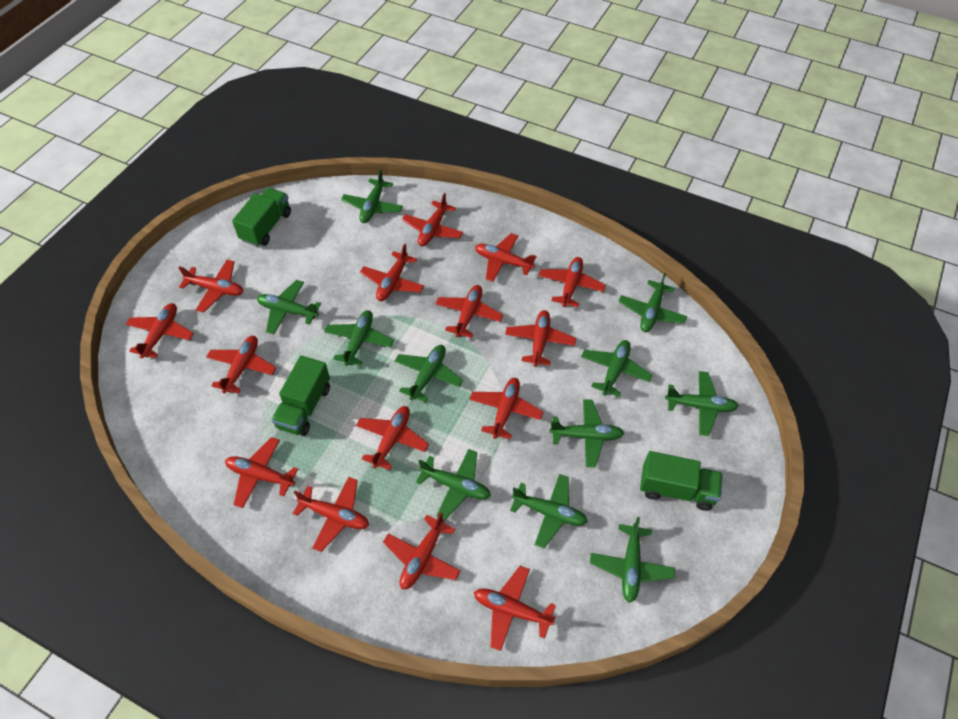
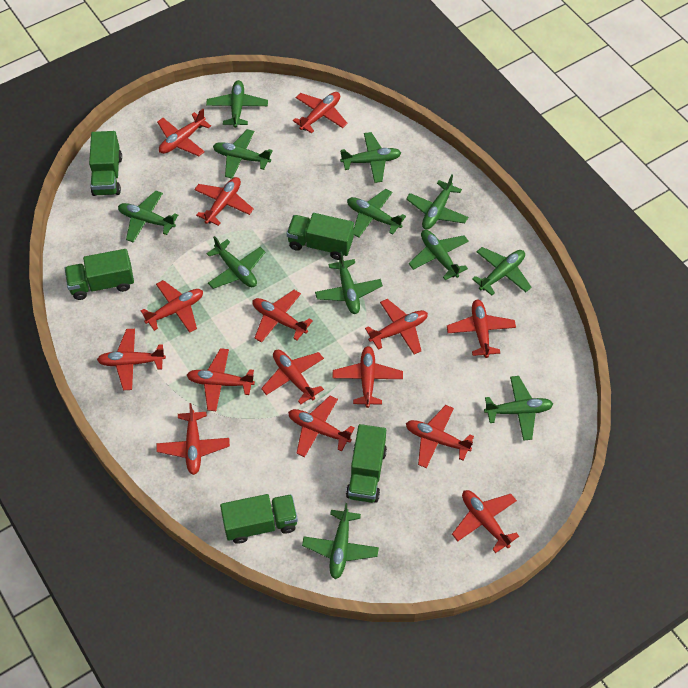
green plane: 11 -> 12
green truck: 3 -> 5

